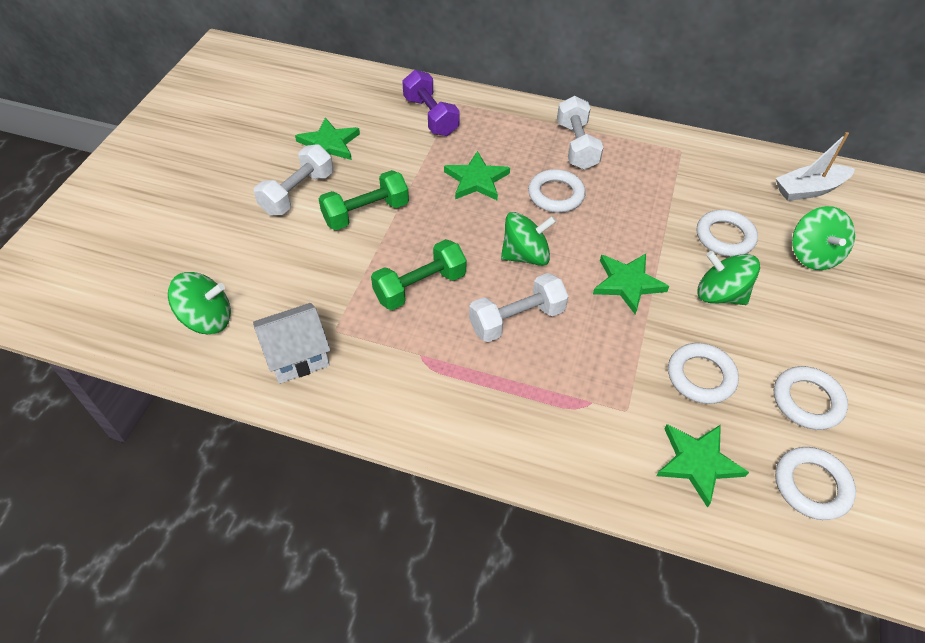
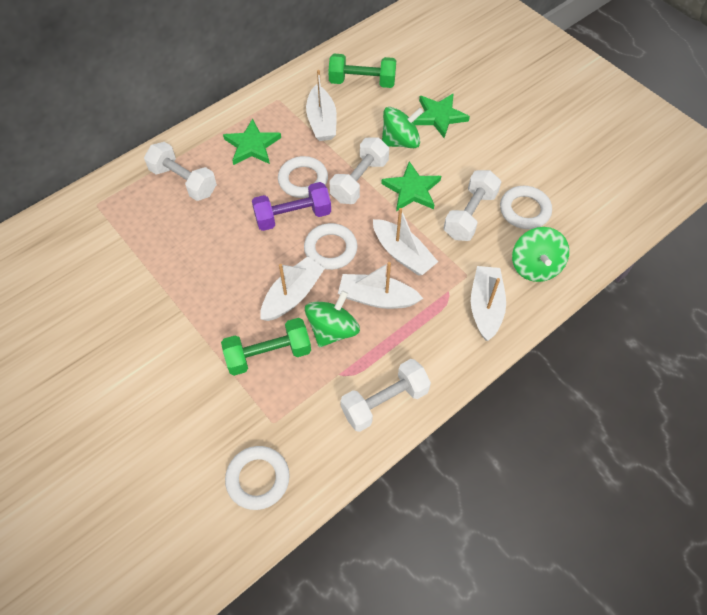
green spinning top: 4 -> 3
green star: 4 -> 3
white boat: 1 -> 5
white dumbbell: 3 -> 4
white house: 1 -> 0
white ring: 5 -> 4

